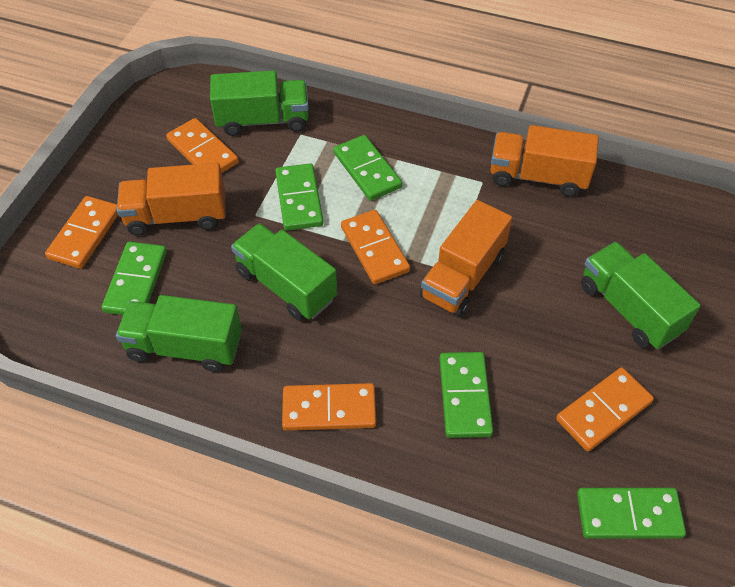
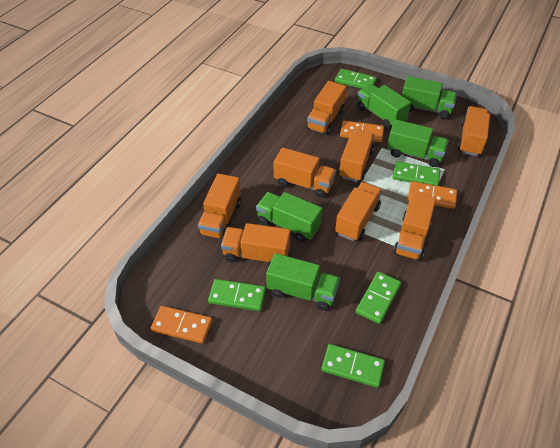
green truck: 4 -> 5
orange domino: 5 -> 3
orange truck: 3 -> 8

